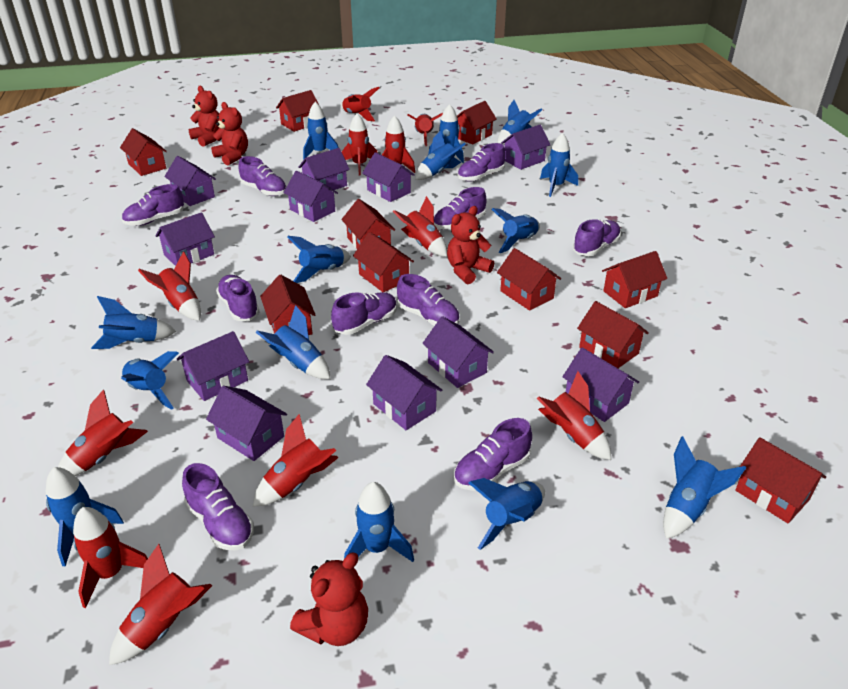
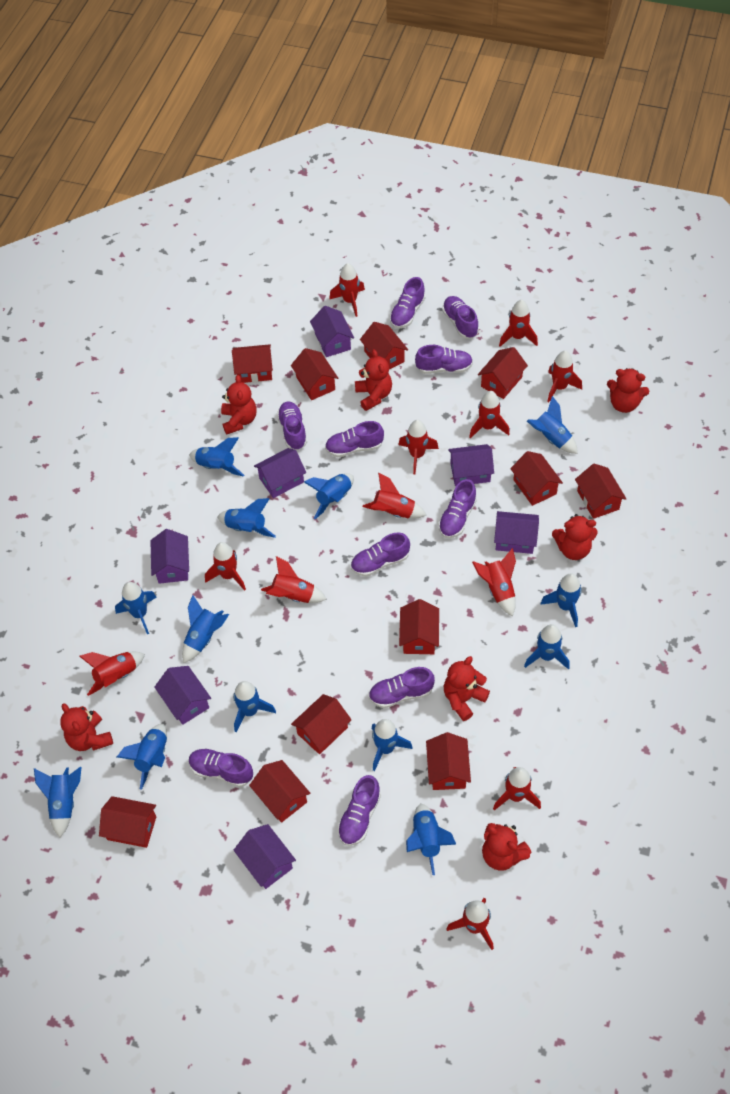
blue rocket: 14 -> 13
purple house: 11 -> 7
red house: 10 -> 11
red rocket: 11 -> 12
red teddy bear: 4 -> 7

